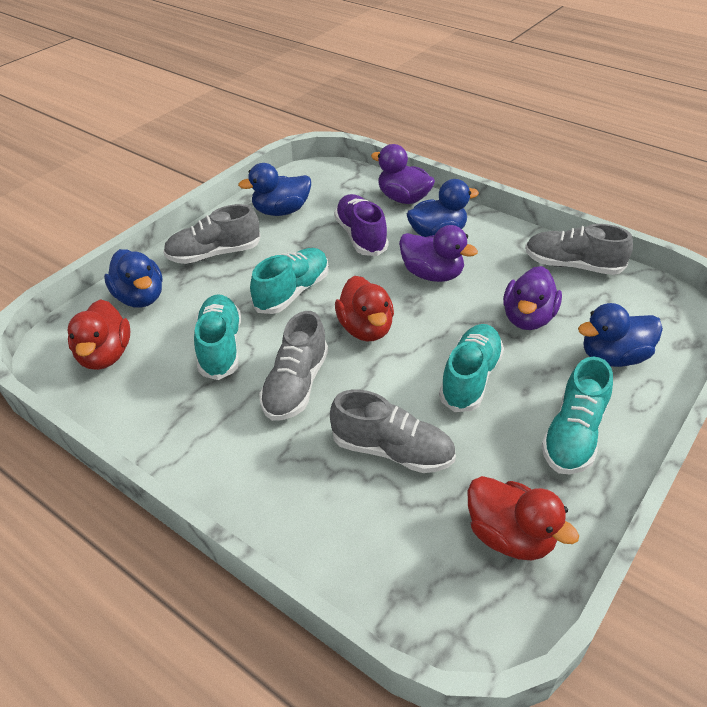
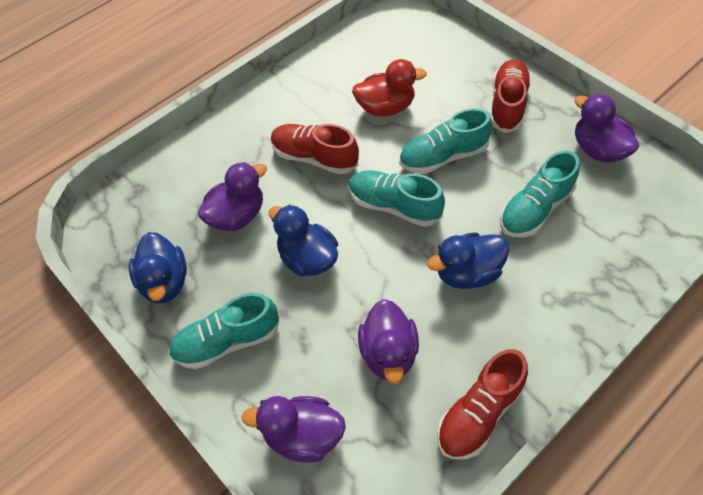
blue duck: 4 -> 3
grey shoe: 4 -> 0
purple duck: 3 -> 4
purple shoe: 1 -> 0
red duck: 3 -> 1
red shoe: 0 -> 3

